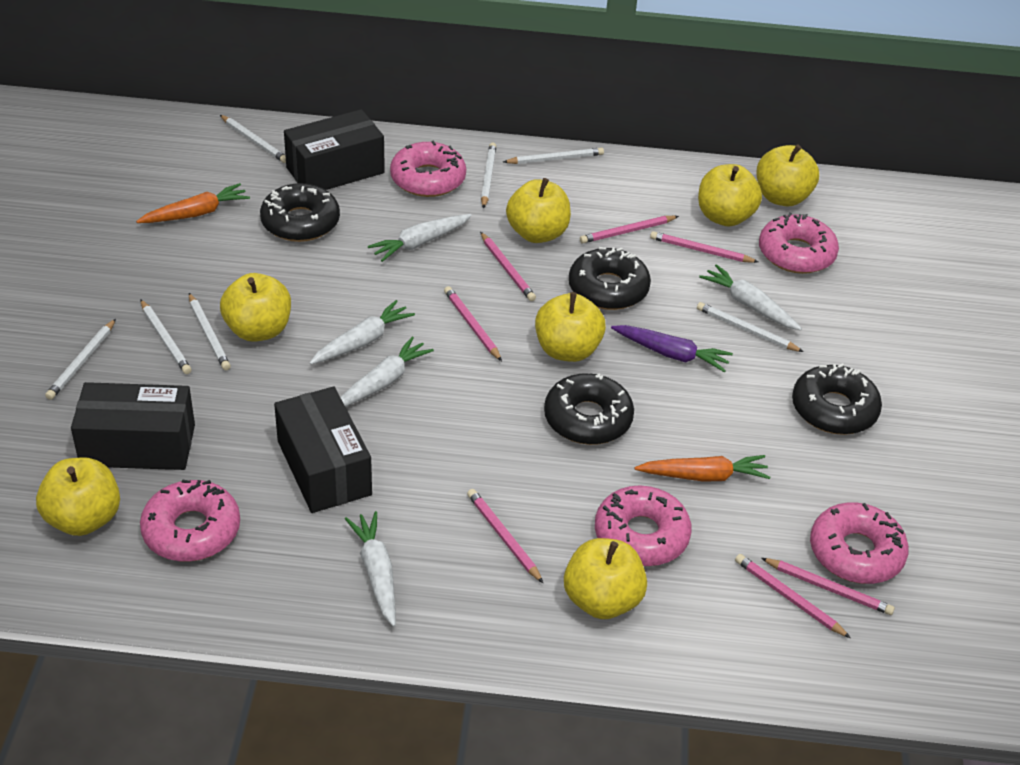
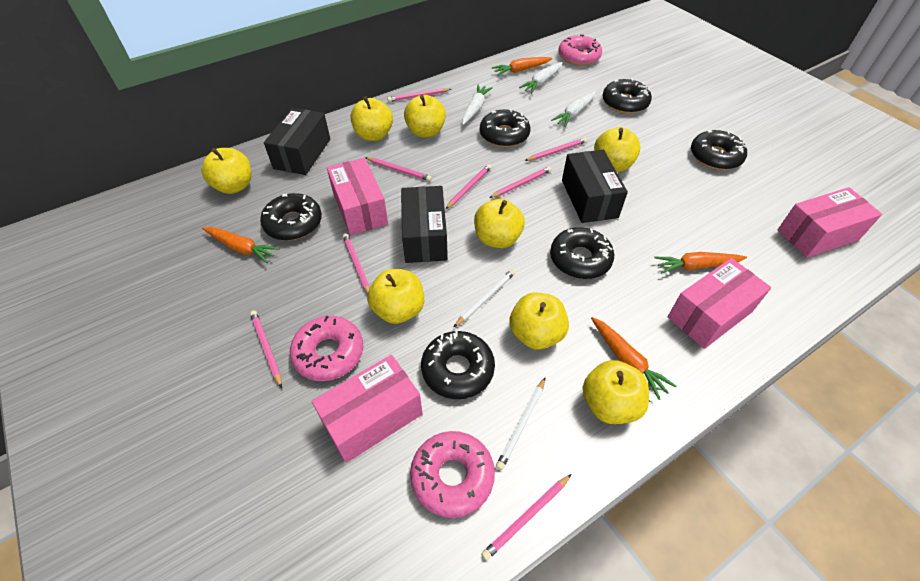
black donut: 4 -> 6
orange carrot: 2 -> 4
pink box: 0 -> 4
pink donut: 5 -> 3
pink pencil: 7 -> 8
purple carrot: 1 -> 0
white carrot: 5 -> 3
white pencil: 7 -> 2
yellow apple: 7 -> 8

